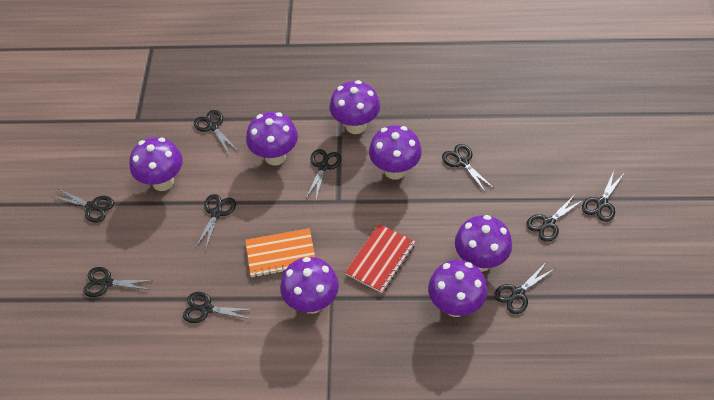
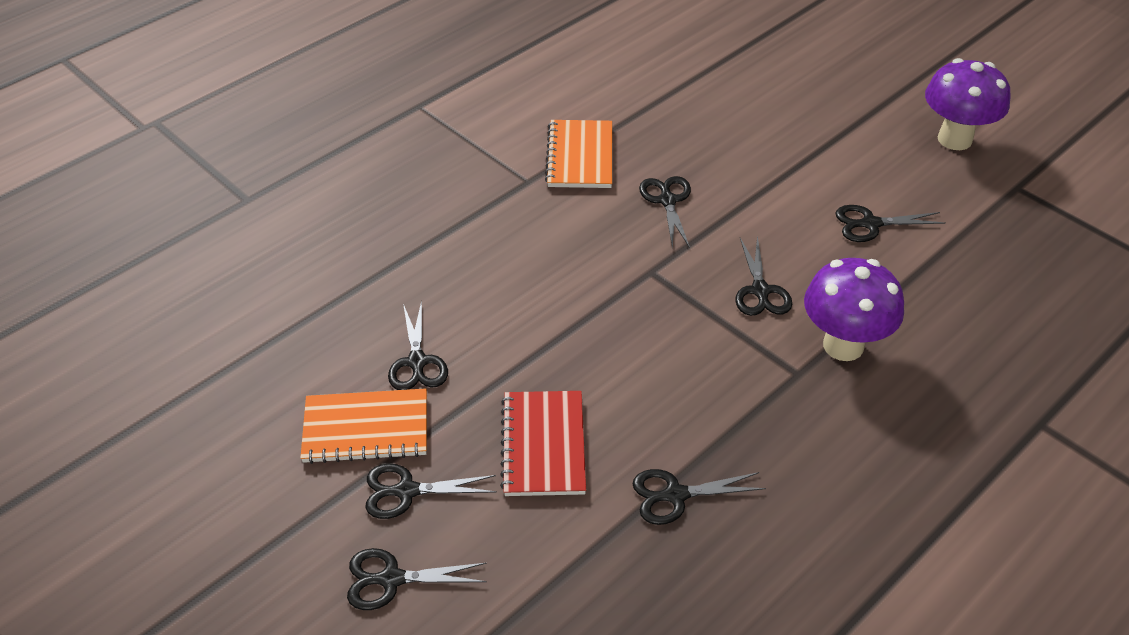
black scissors: 10 -> 7
orange notebook: 1 -> 2
purple mushroom: 7 -> 2

